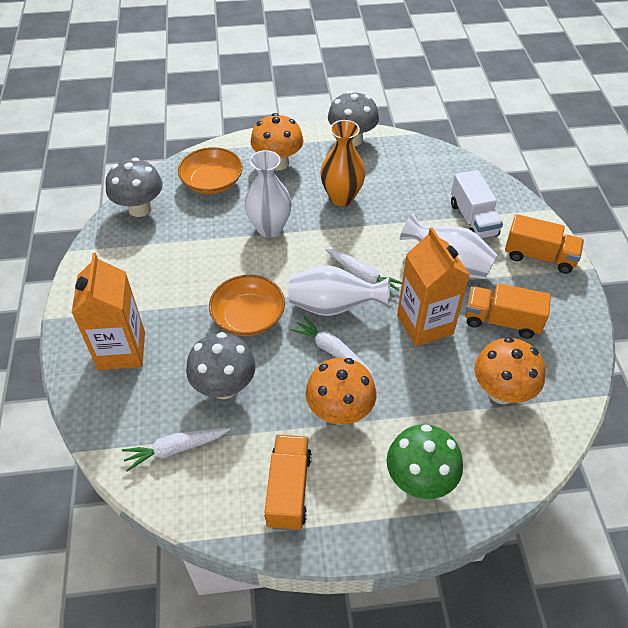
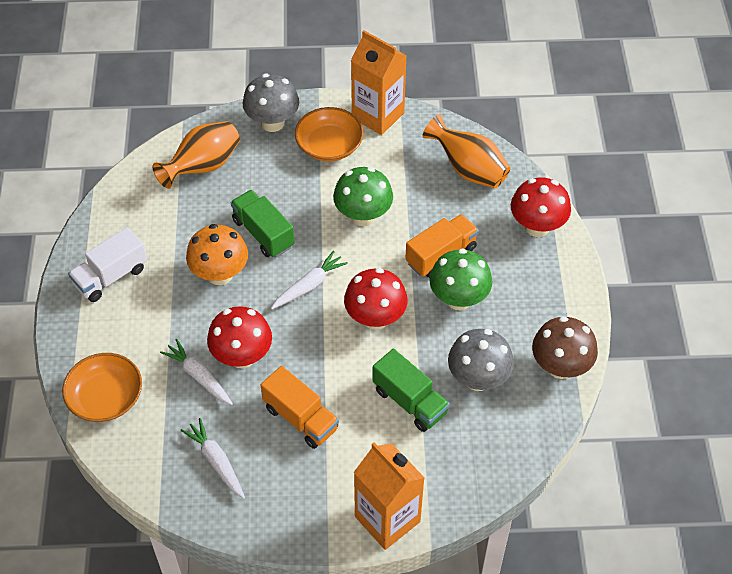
brown mushroom: 0 -> 1
green mushroom: 1 -> 2
green truck: 0 -> 2
grey mushroom: 3 -> 2
orange mushroom: 3 -> 1
orange truck: 3 -> 2
orange vase: 1 -> 2
red mushroom: 0 -> 3
white vase: 3 -> 0

